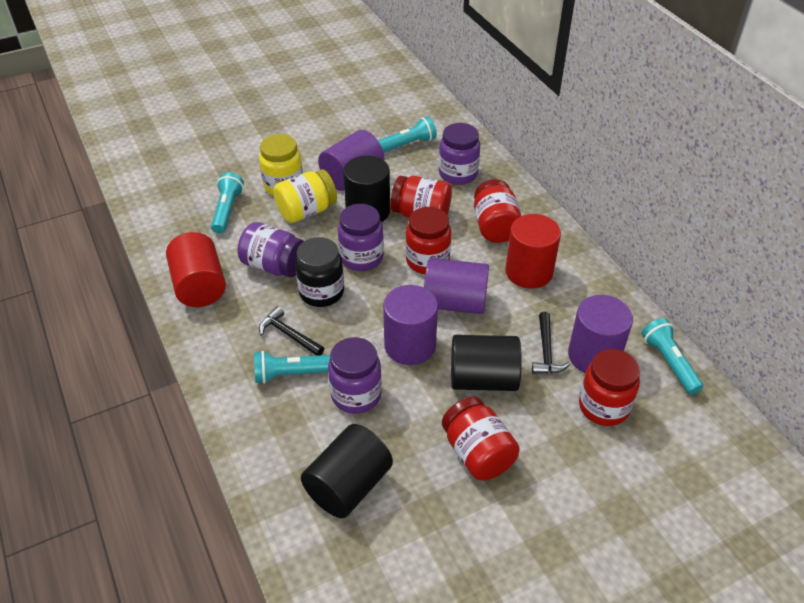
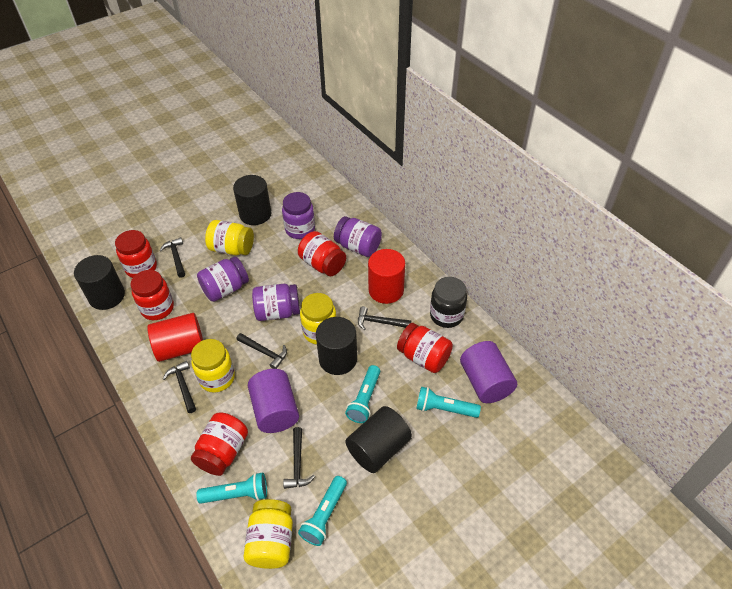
black cylinder: 3 -> 4
black hammer: 2 -> 5
purple cylinder: 4 -> 2
yellow jar: 2 -> 4

